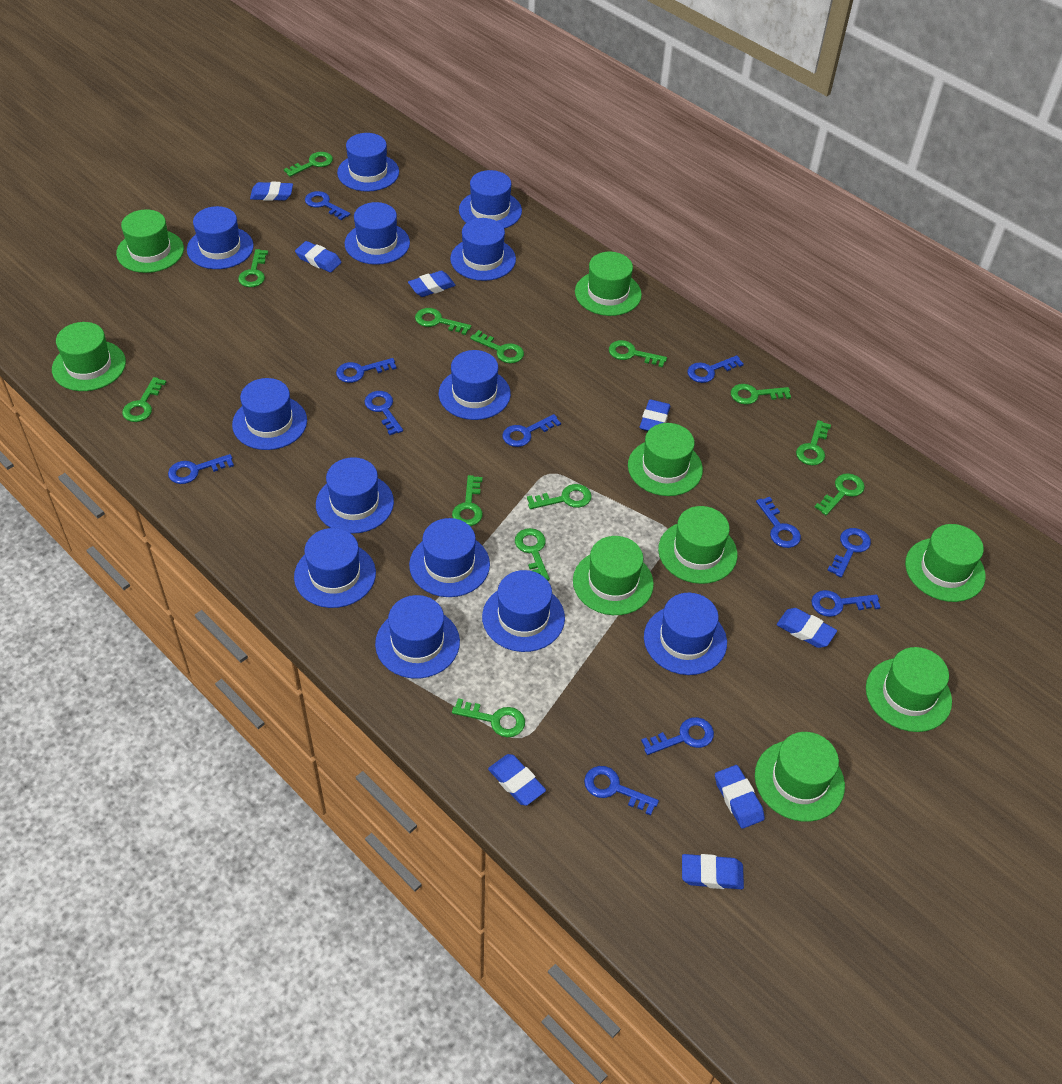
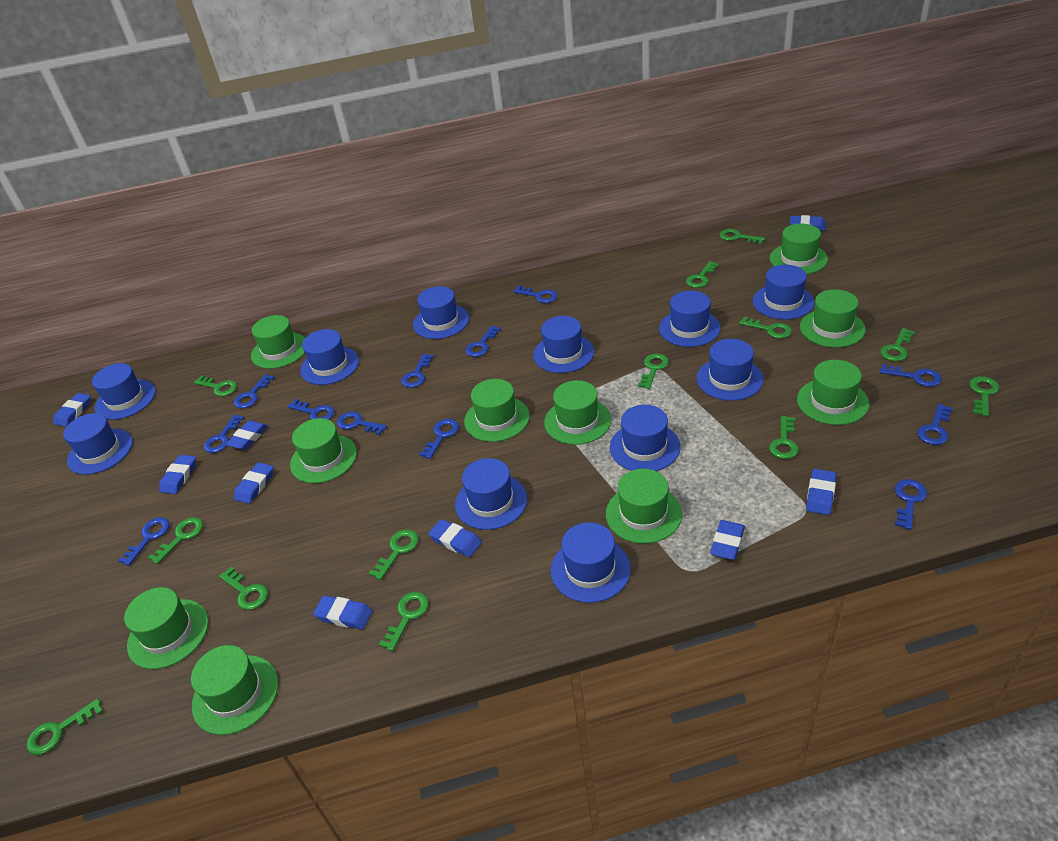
blue eraser: 8 -> 9
blue hat: 13 -> 11
blue key: 11 -> 12
green hat: 9 -> 10

